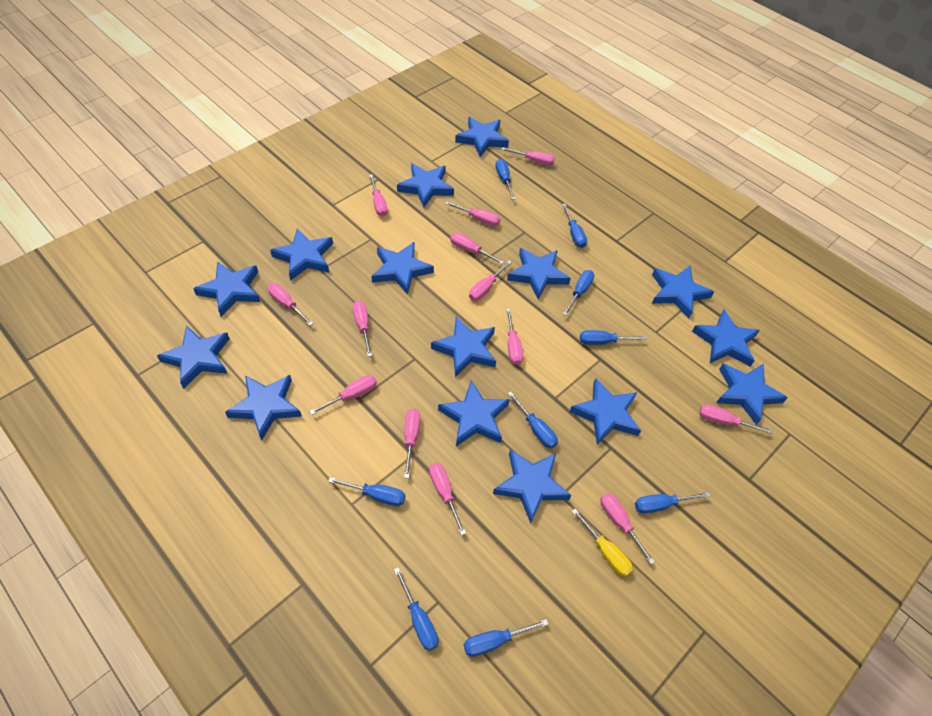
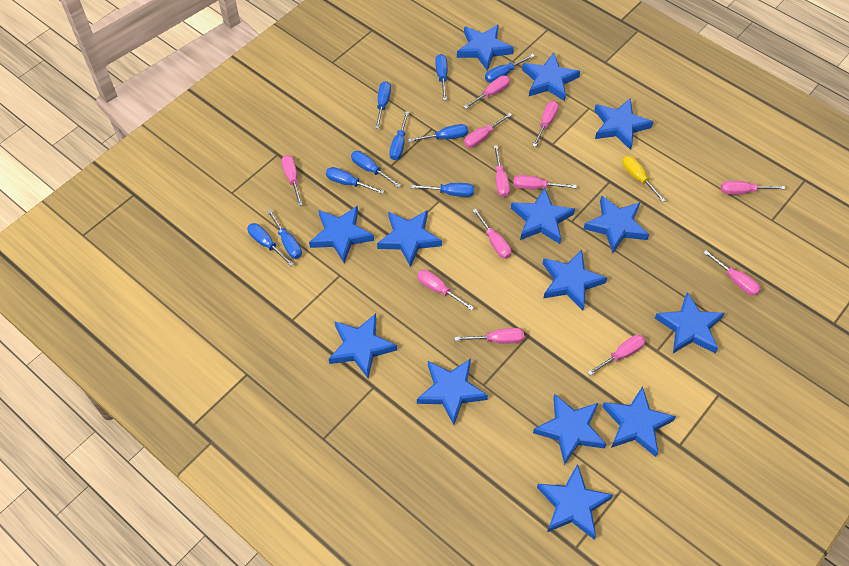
blue screwdriver: 9 -> 10
blue star: 15 -> 14
pink screwdriver: 13 -> 12

